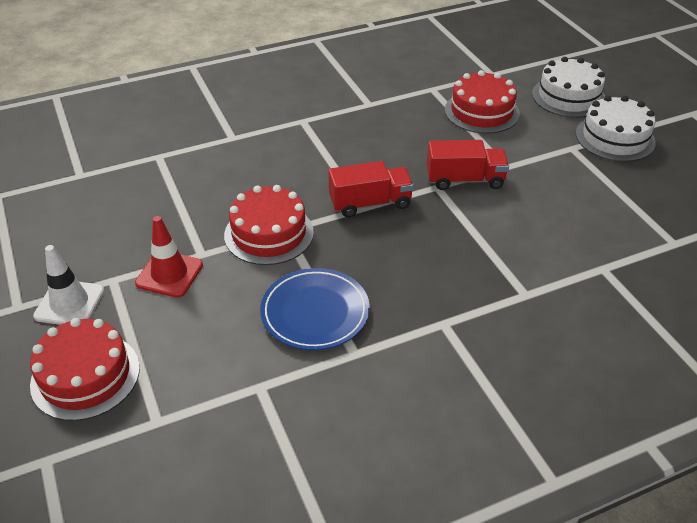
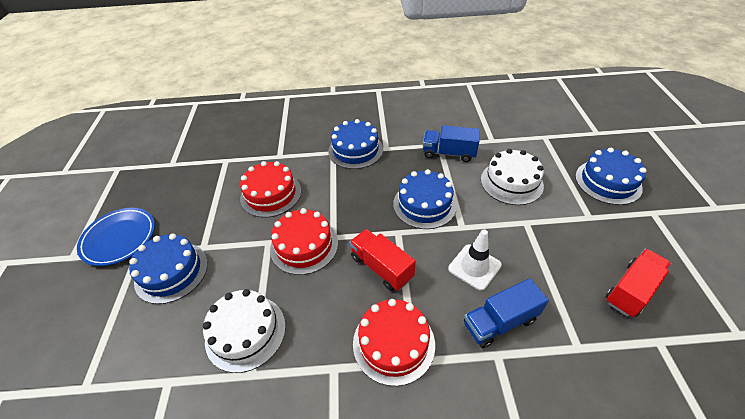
blue cake: 0 -> 4
blue truck: 0 -> 2
red traffic cone: 1 -> 0

